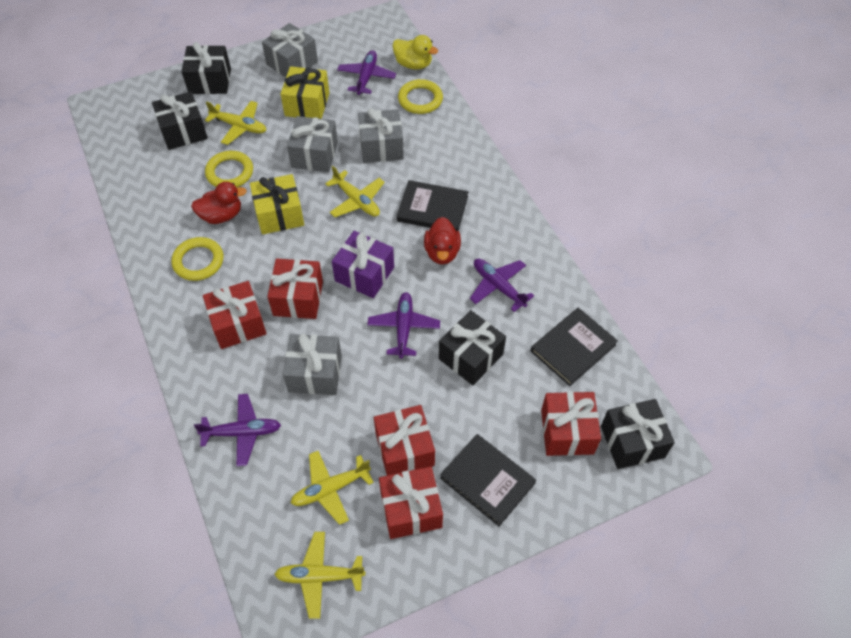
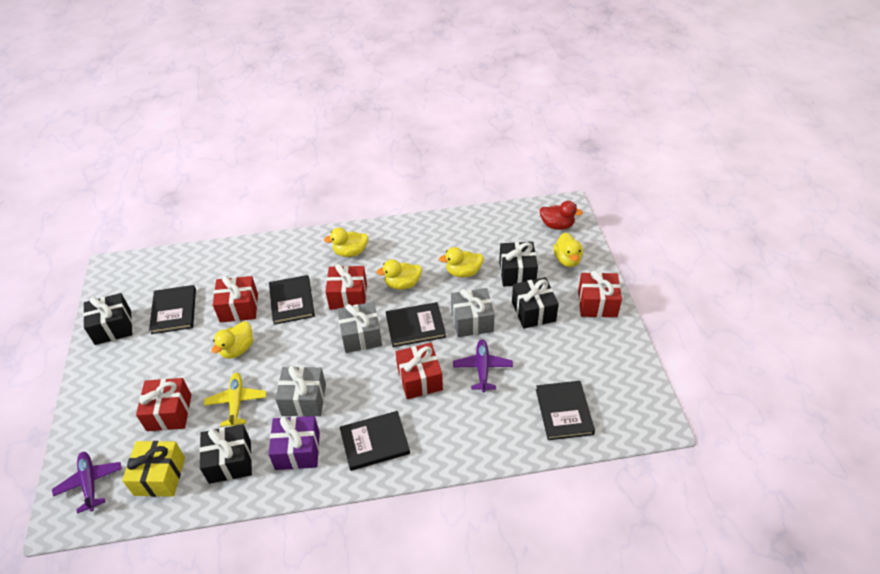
black book: 3 -> 5
grey gift: 4 -> 3
purple plane: 4 -> 2
red duck: 2 -> 1
yellow duck: 1 -> 5
yellow gift: 2 -> 1
yellow plane: 4 -> 1
yellow ring: 3 -> 0

